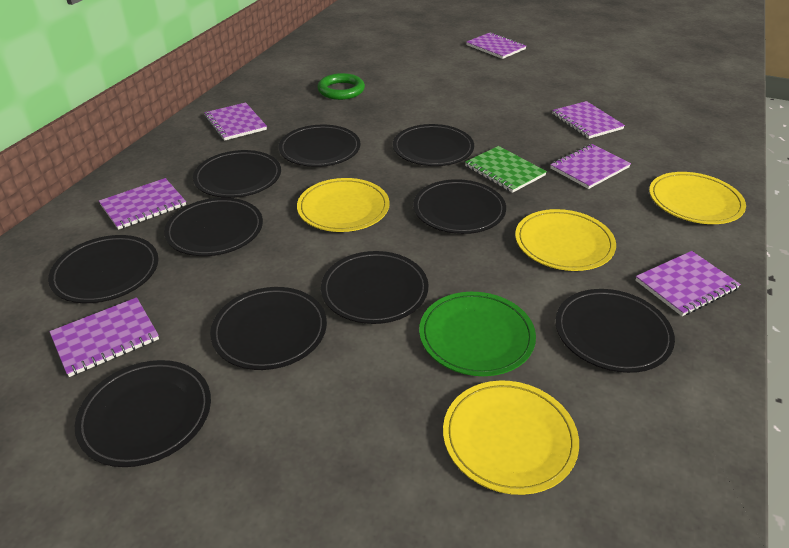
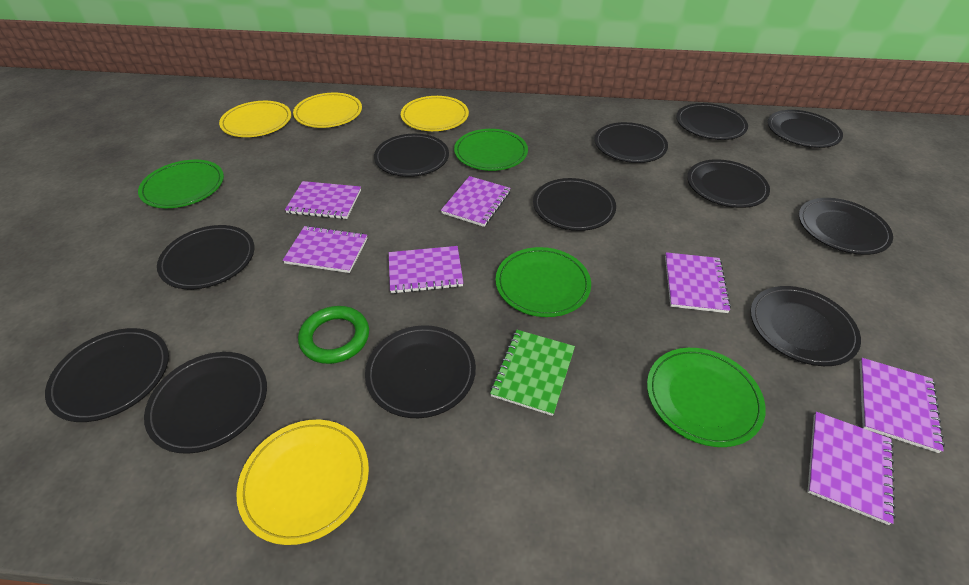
black plate: 10 -> 12
green plate: 1 -> 4

